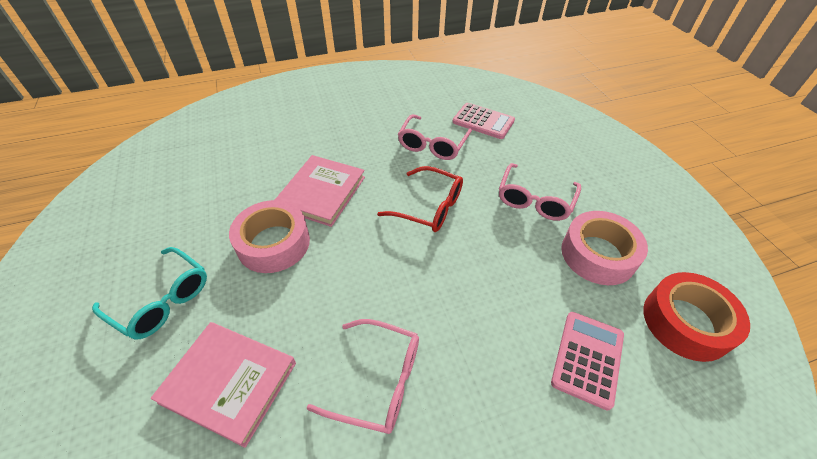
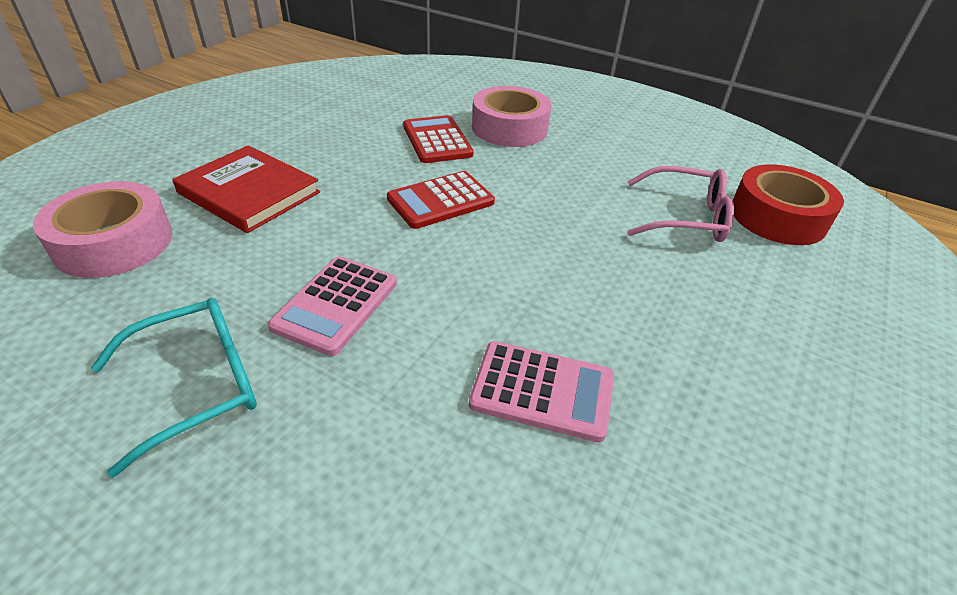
pink book: 2 -> 0
pink glasses: 3 -> 1
red book: 0 -> 1
red calculator: 0 -> 2
red glasses: 1 -> 0

